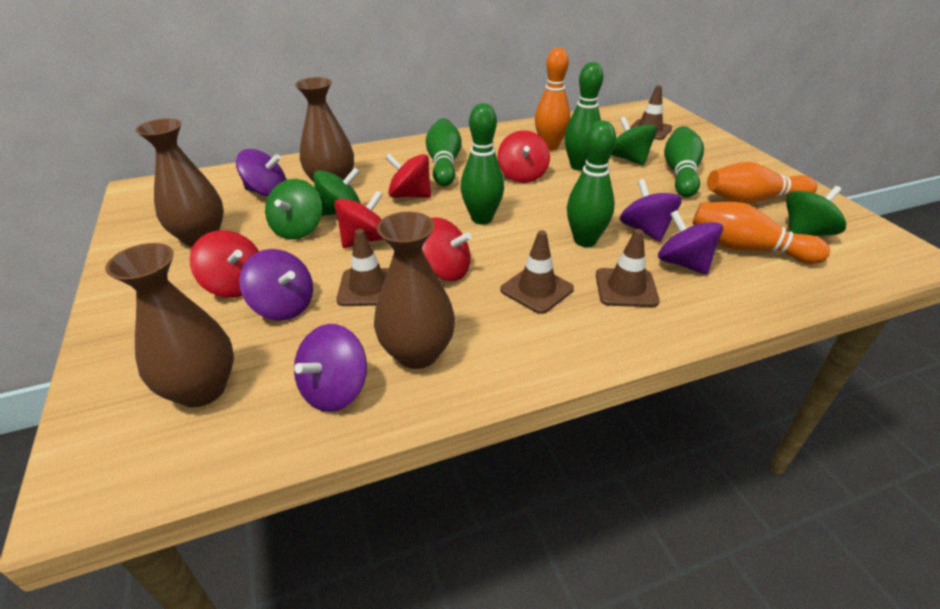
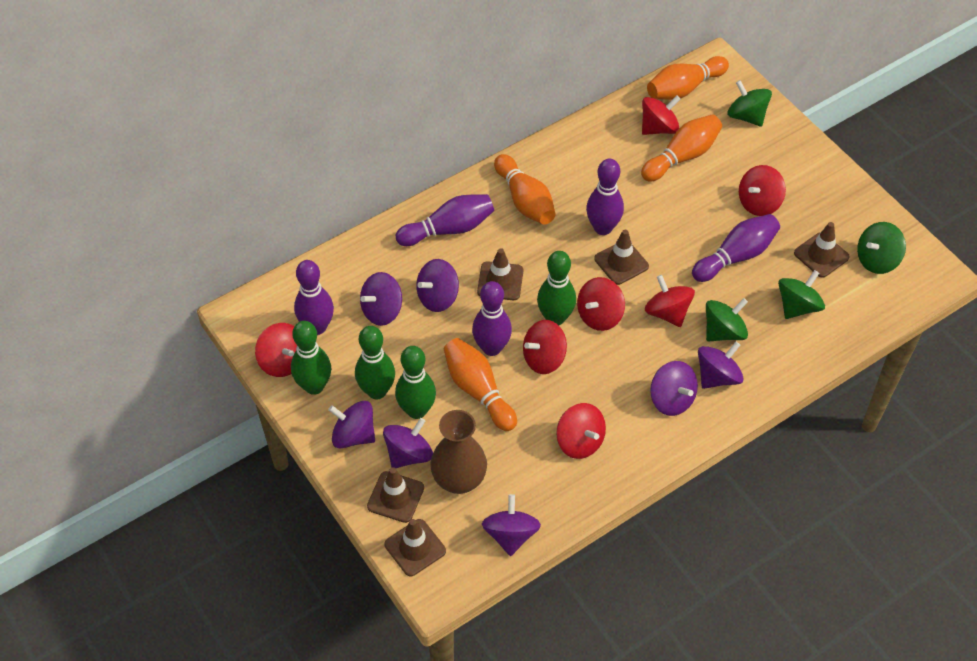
brown traffic cone: 4 -> 5
brown vase: 4 -> 1
green bowling pin: 5 -> 4
orange bowling pin: 3 -> 4
purple bowling pin: 0 -> 5
purple spinning top: 5 -> 7
red spinning top: 5 -> 7

